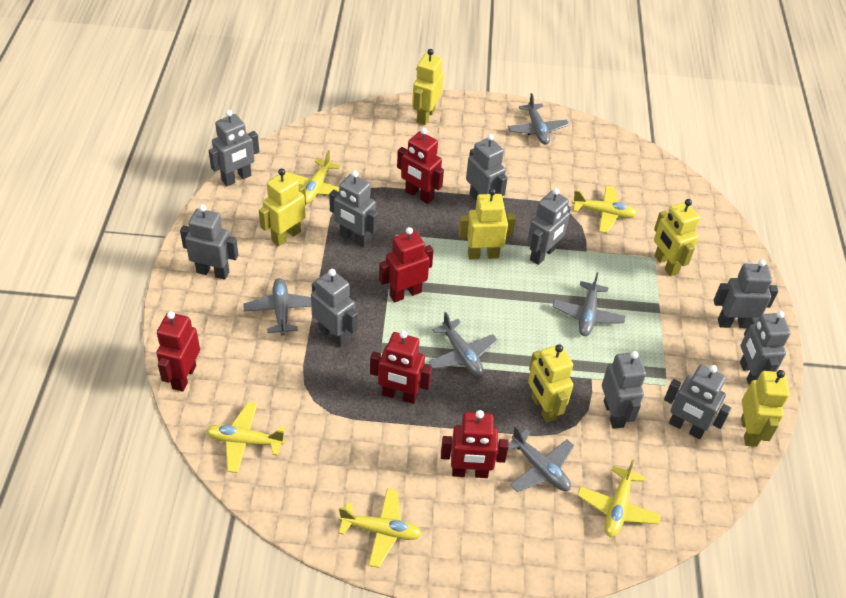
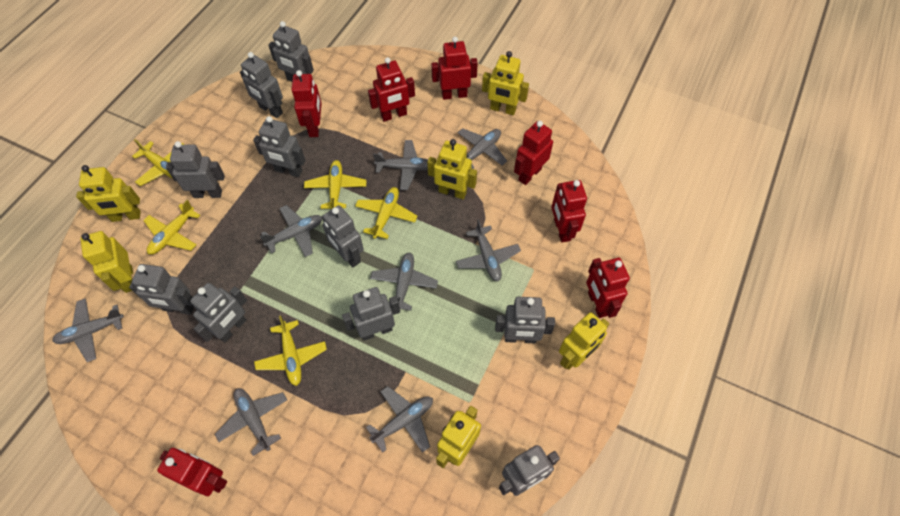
grey plane: 5 -> 8
red robot: 5 -> 7

